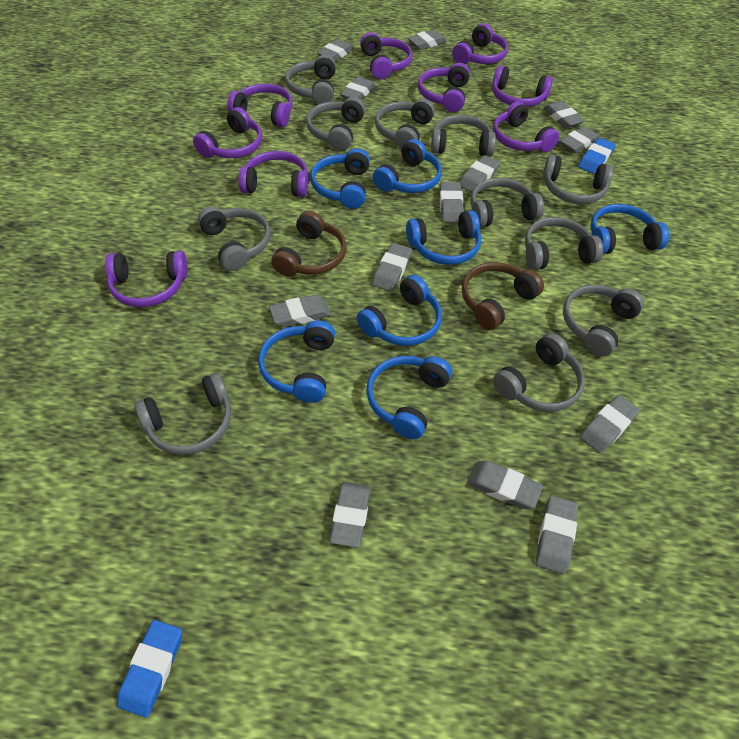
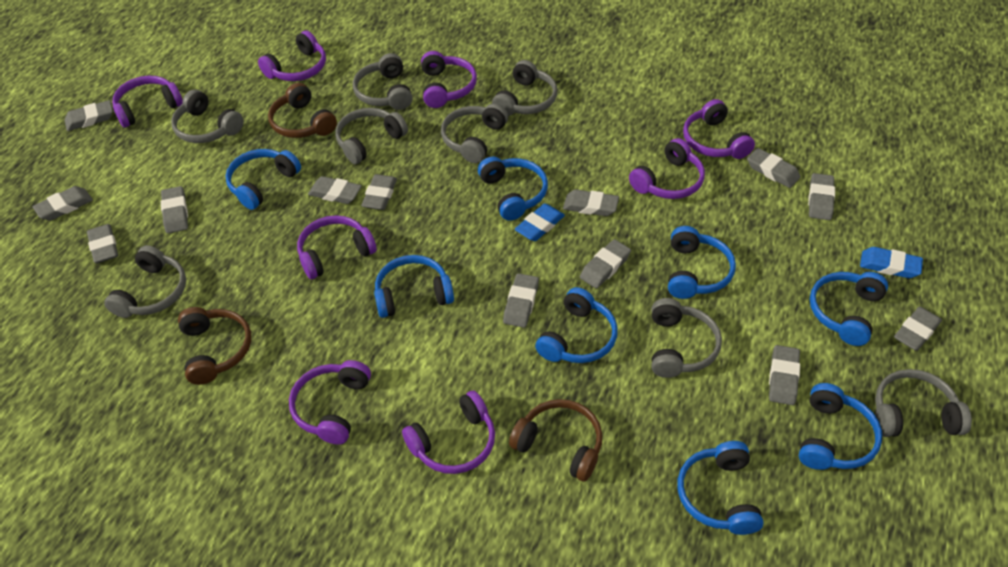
blue headphones: 7 -> 8
brown headphones: 2 -> 3
grey headphones: 11 -> 8
purple headphones: 9 -> 8

